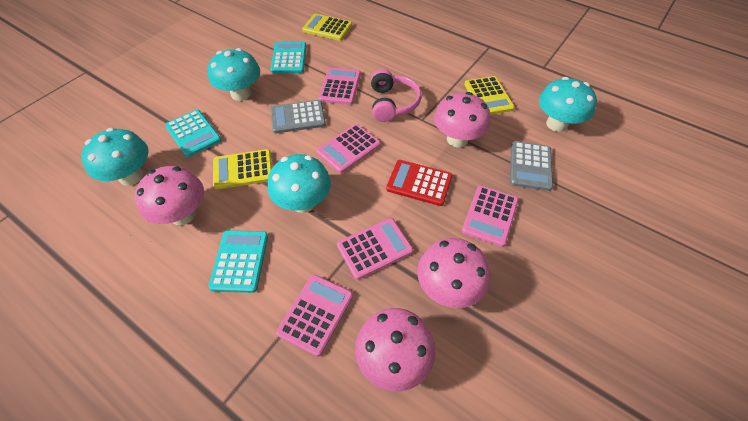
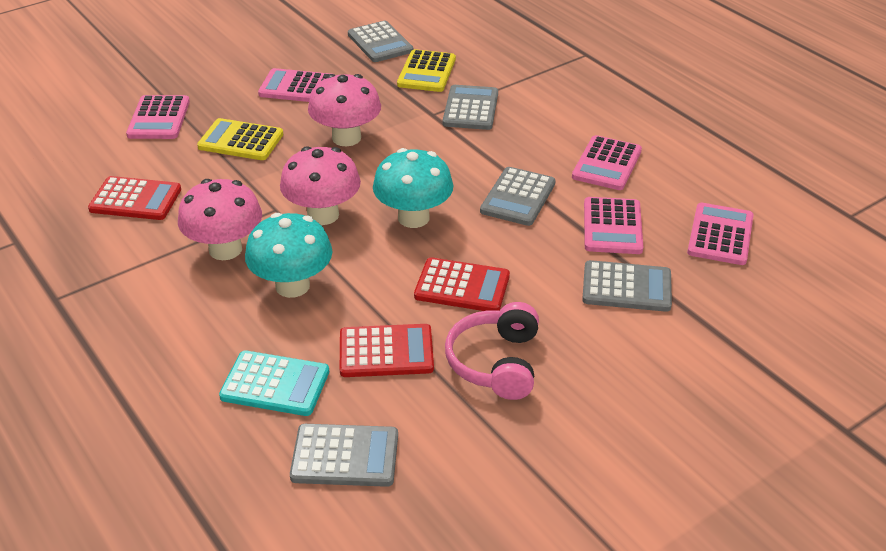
grey calculator: 2 -> 5
pink mushroom: 4 -> 3
red calculator: 1 -> 3
turquoise calculator: 3 -> 1
turquoise mushroom: 4 -> 2
yellow calculator: 3 -> 2

